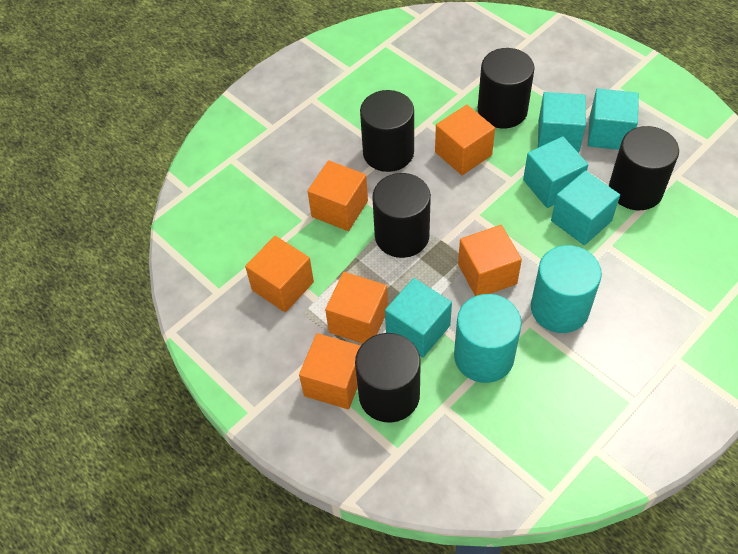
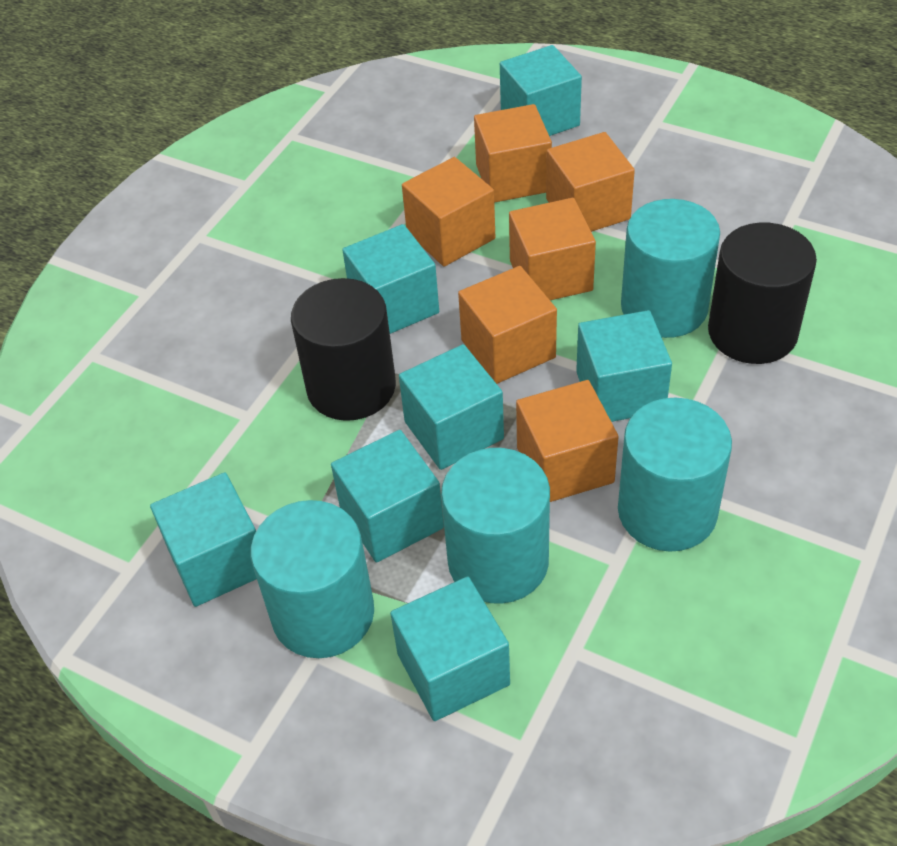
black cylinder: 5 -> 2
turquoise cube: 5 -> 7
turquoise cylinder: 2 -> 4

